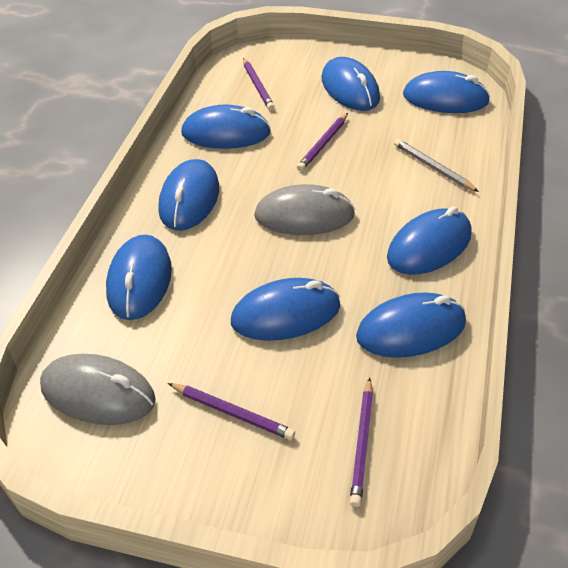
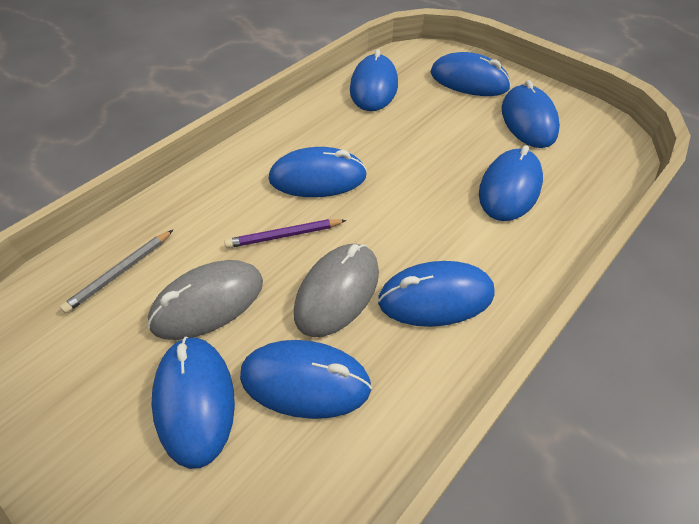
purple pencil: 4 -> 1

